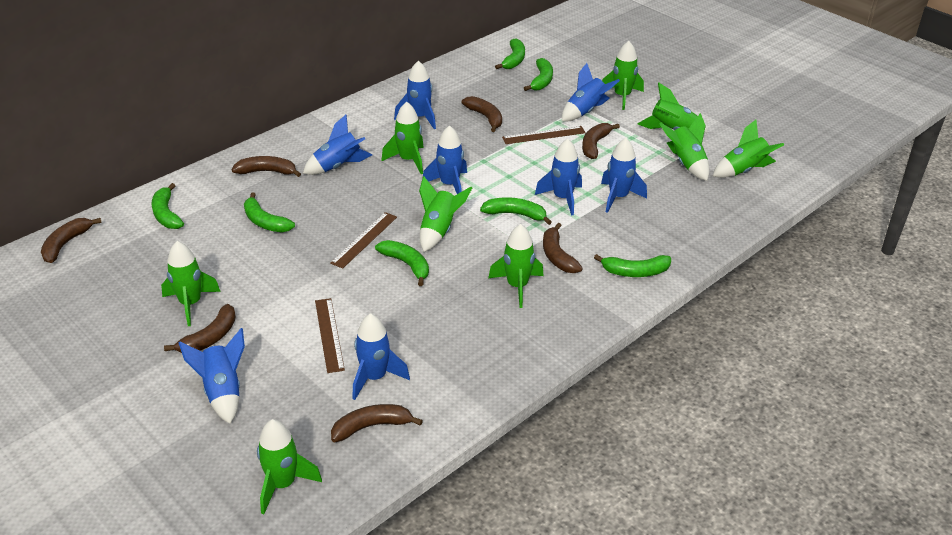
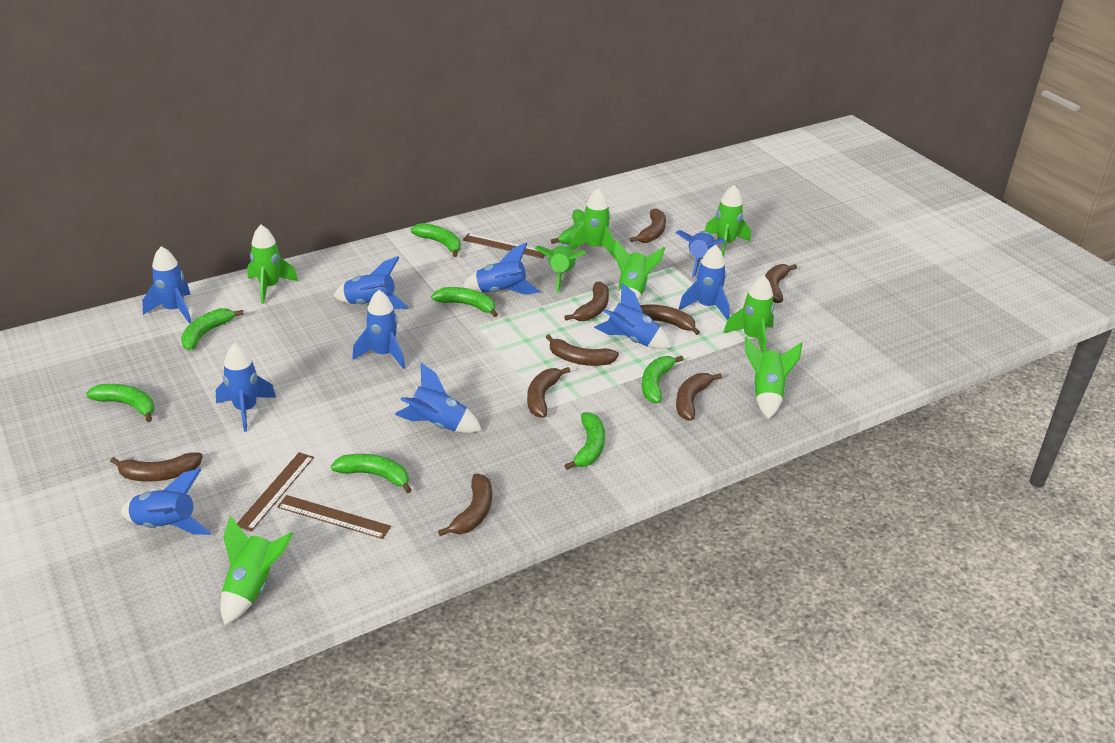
blue rocket: 8 -> 10
brown banana: 7 -> 9
green banana: 7 -> 8
green rocket: 9 -> 8

